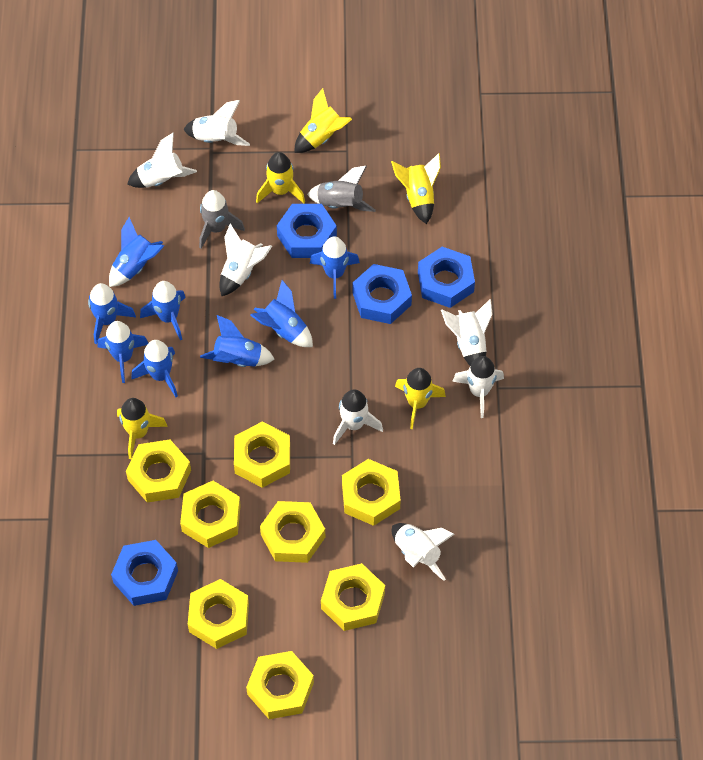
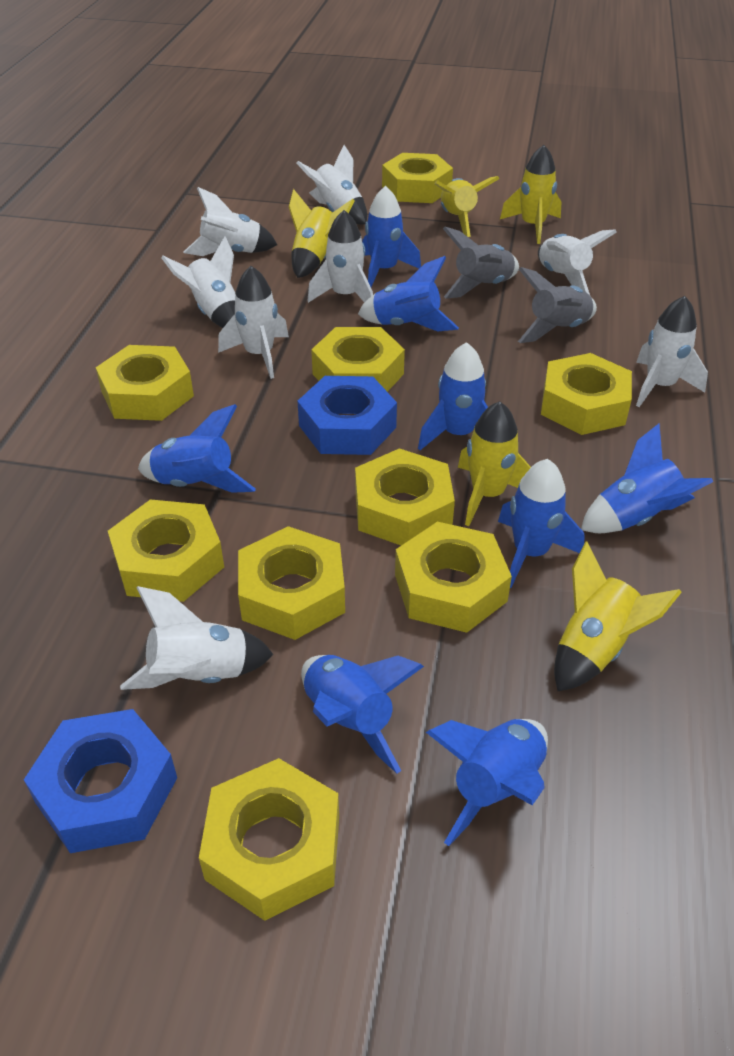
blue nut: 4 -> 2
white rocket: 7 -> 8
yellow nut: 8 -> 9

